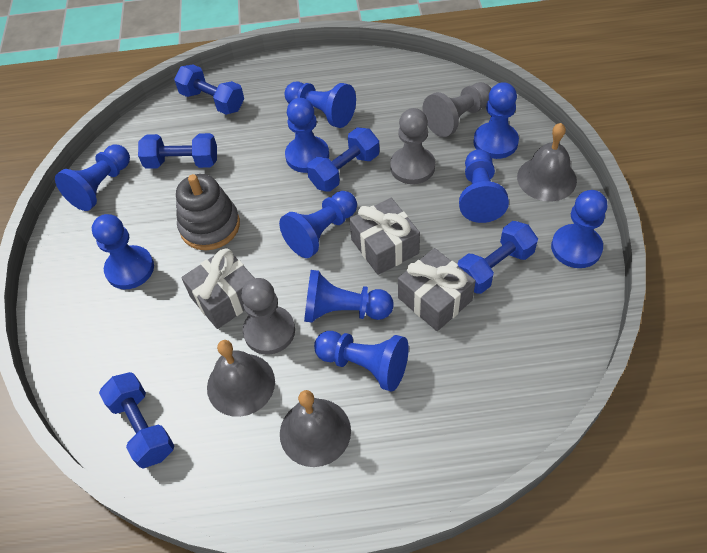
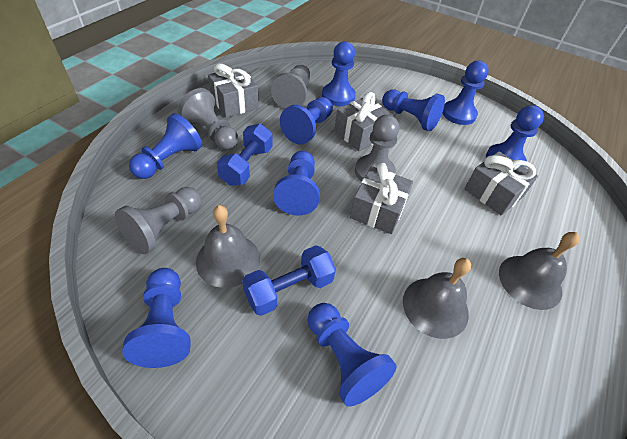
blue dumbbell: 5 -> 2
blue pawn: 10 -> 9
grey gift: 3 -> 4
grey pawn: 3 -> 4
grey stacking toy: 1 -> 0

